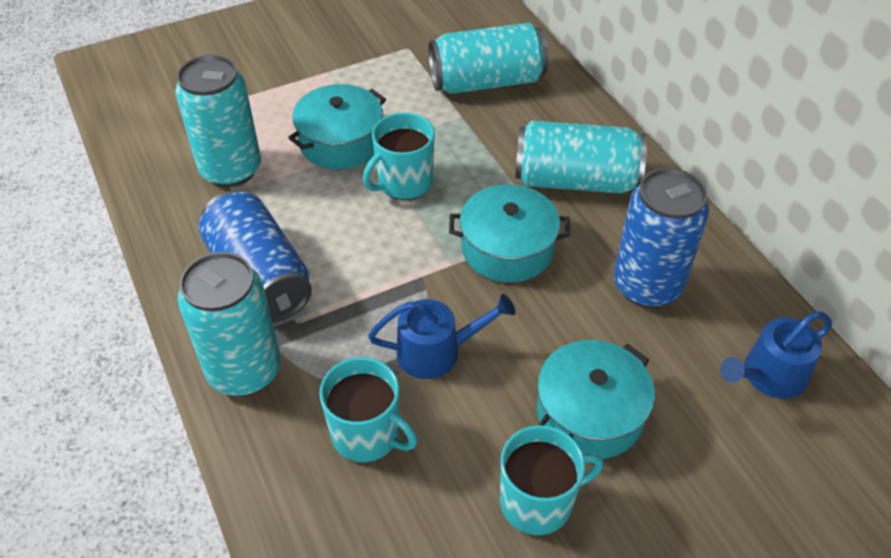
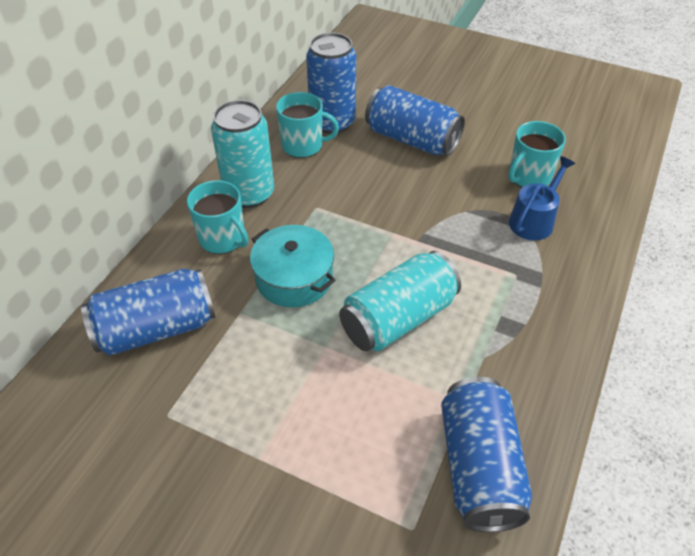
blue can: 2 -> 4
blue watering can: 2 -> 1
turquoise can: 4 -> 2
turquoise pot: 3 -> 1

